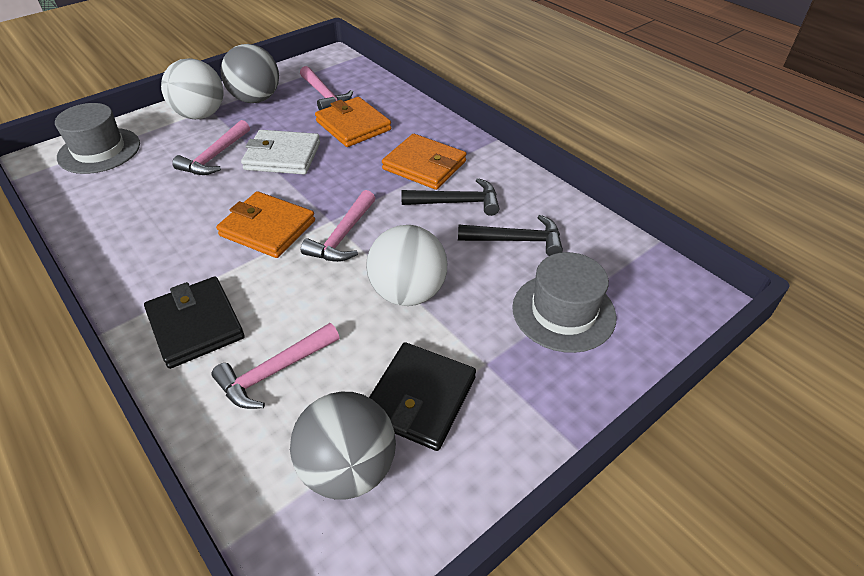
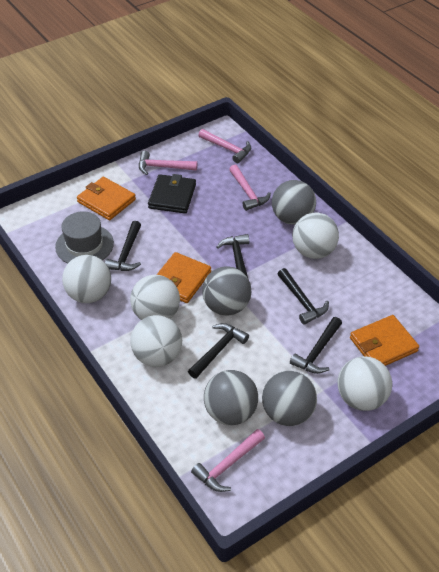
black hammer: 2 -> 5
black wallet: 2 -> 1
grey ball: 2 -> 4
grey hat: 2 -> 1
white ball: 2 -> 5
white wallet: 1 -> 0

